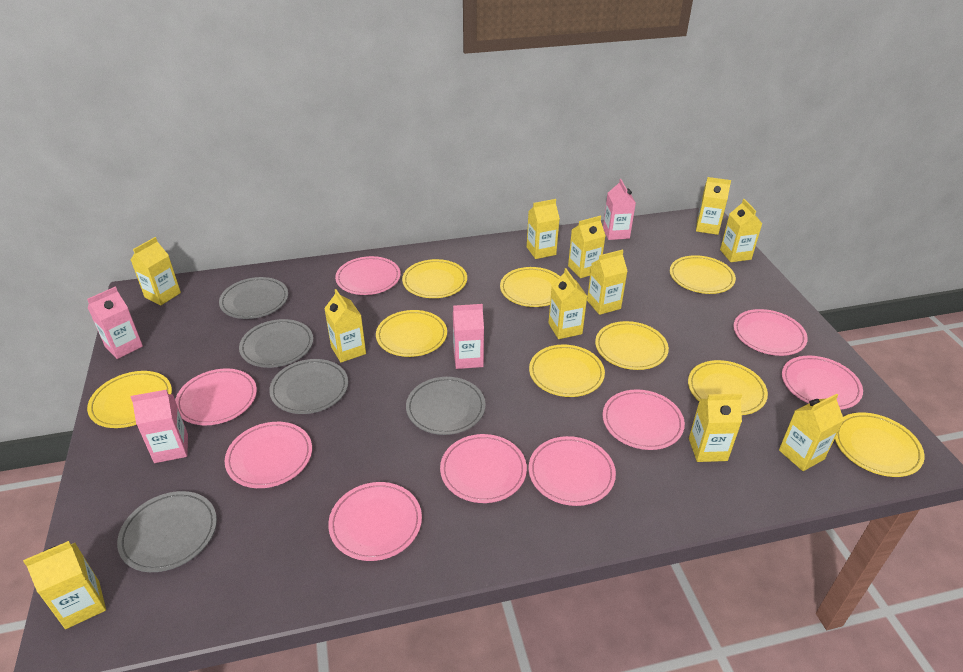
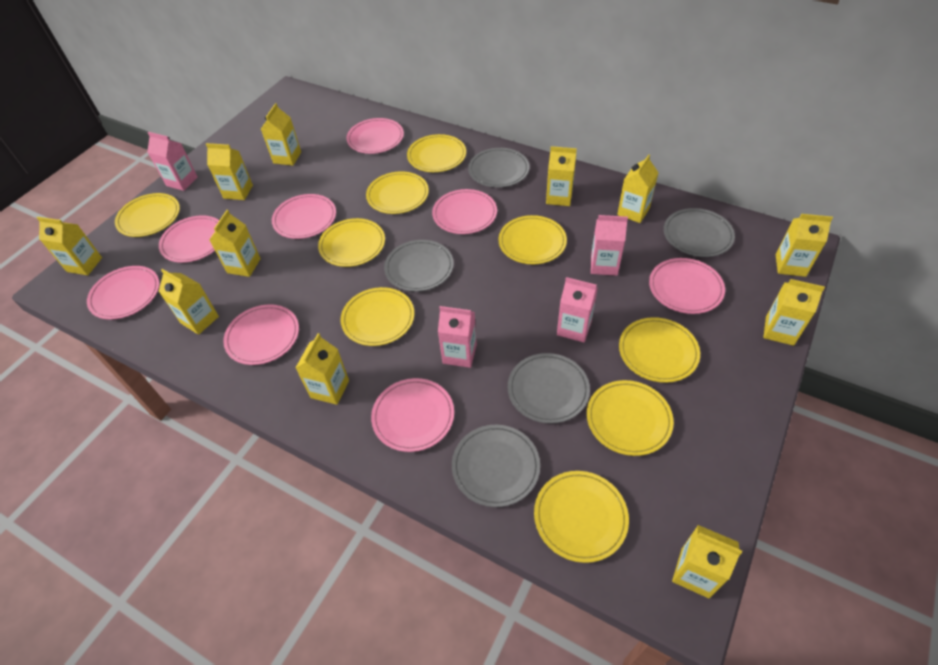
pink plate: 9 -> 8

